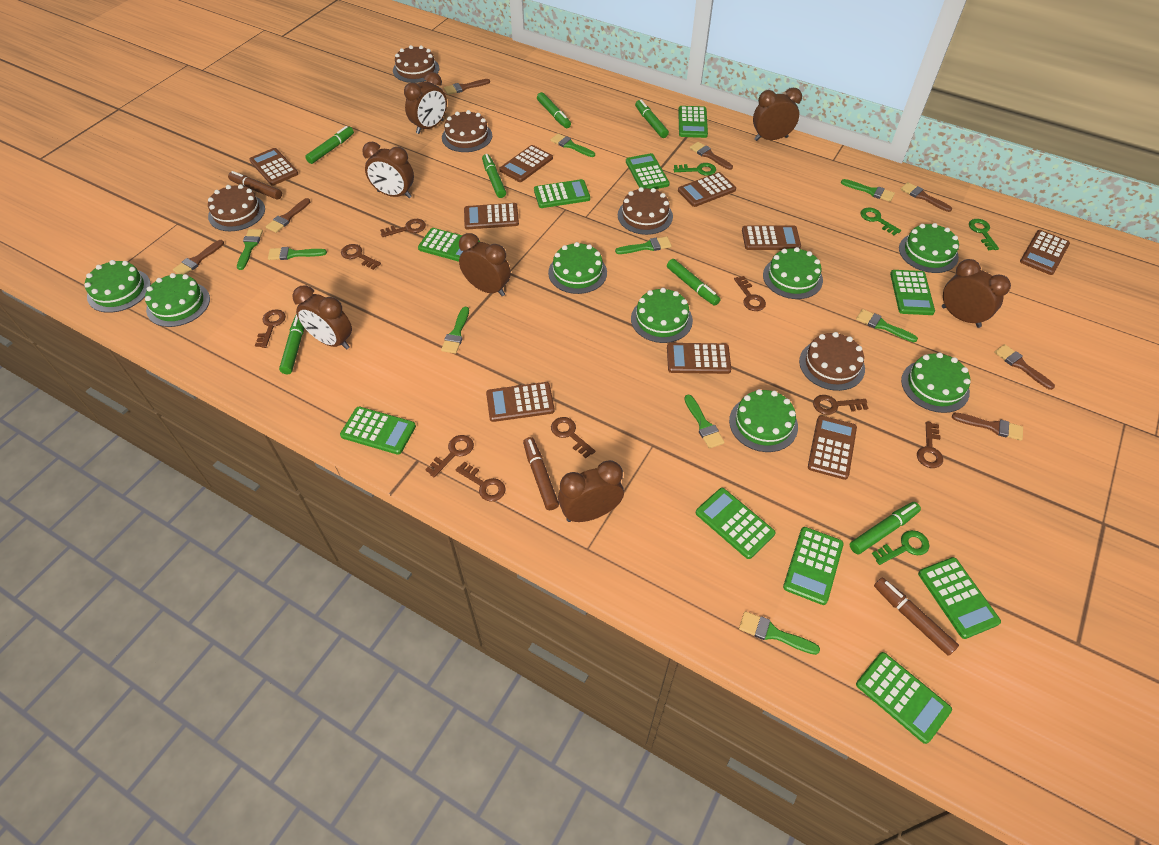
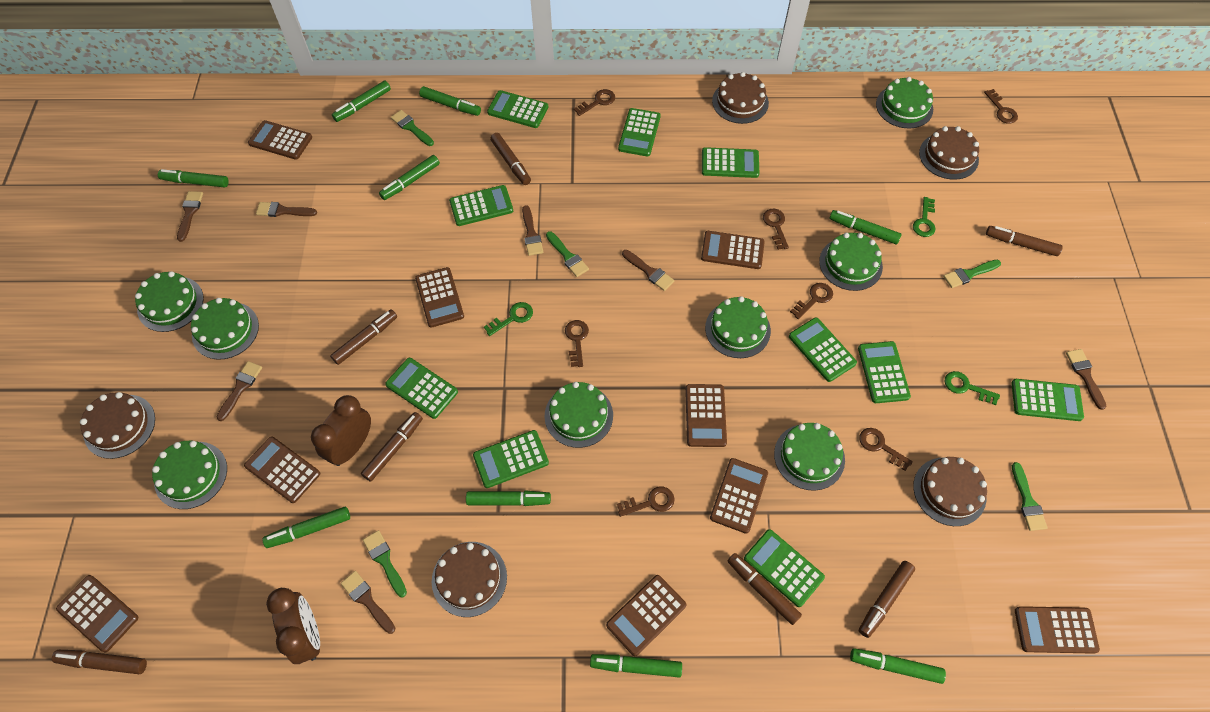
brown clock: 7 -> 2
brown key: 9 -> 7
brown marker: 3 -> 7
green brush: 9 -> 5
green key: 4 -> 3
green marker: 7 -> 9

